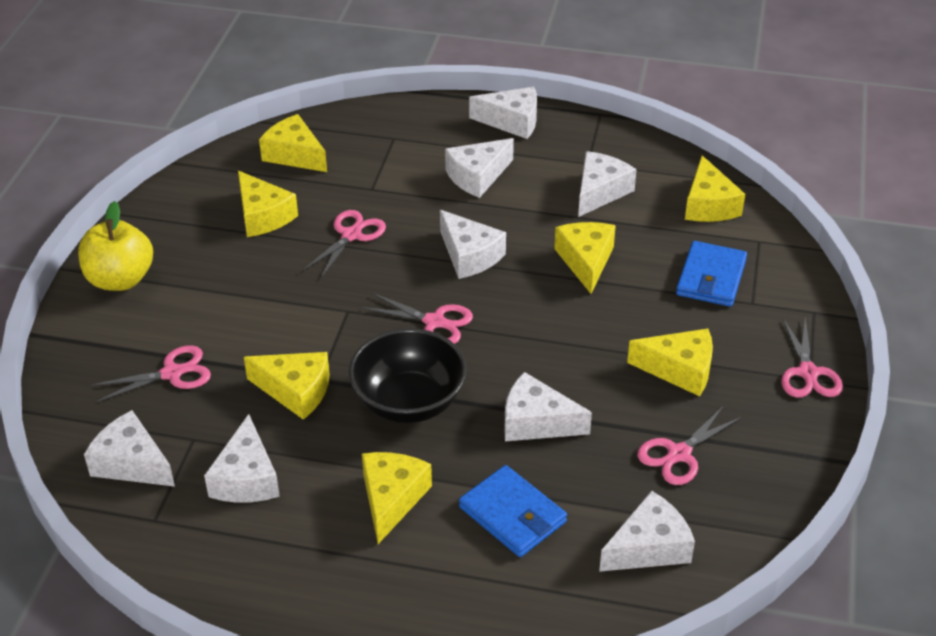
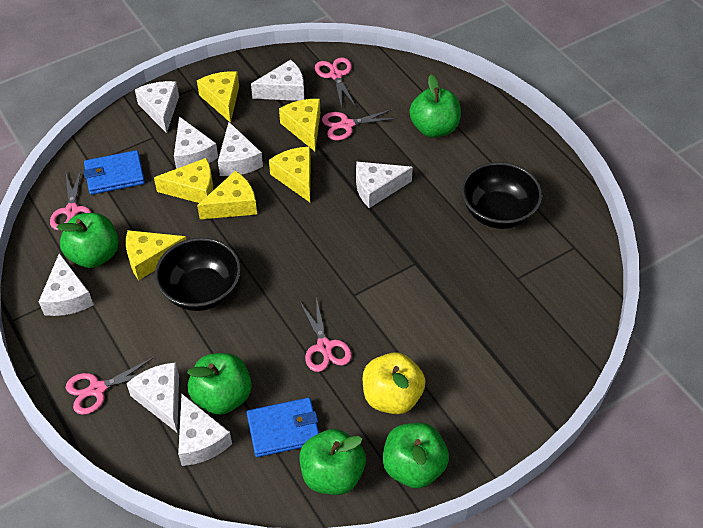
black bowl: 1 -> 2
green apple: 0 -> 5
yellow cheese: 7 -> 6

